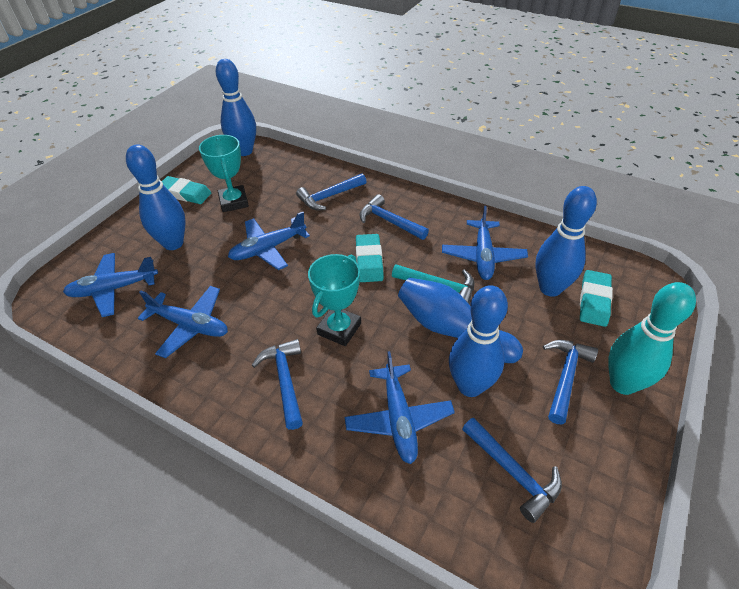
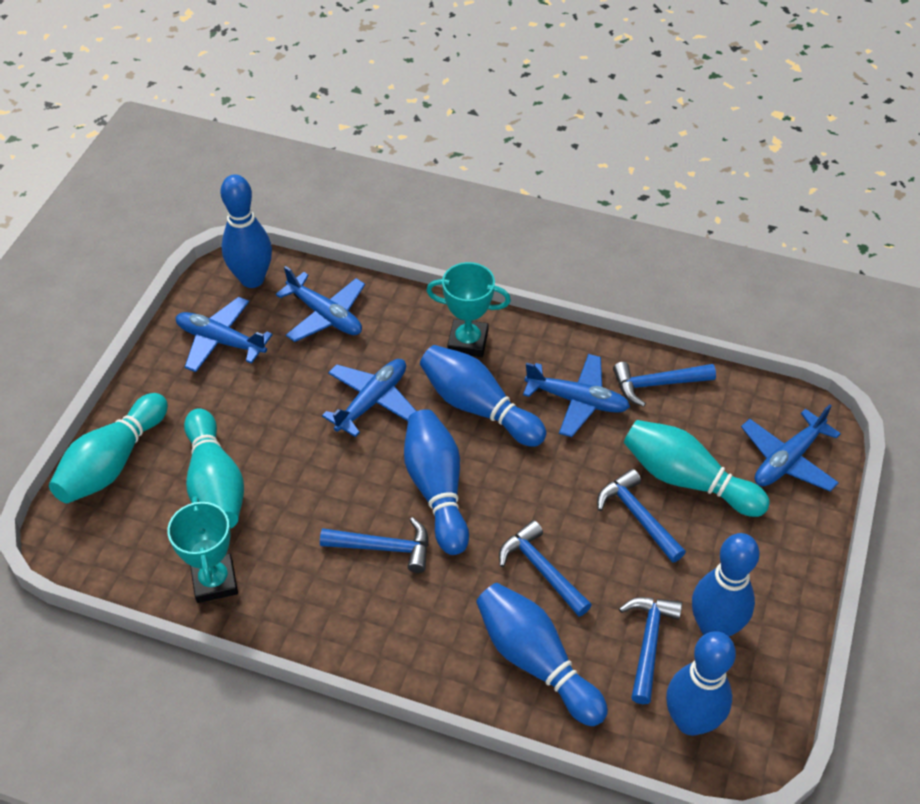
blue bowling pin: 5 -> 6
turquoise bowling pin: 1 -> 3
turquoise eraser: 3 -> 0
turquoise hammer: 1 -> 0

